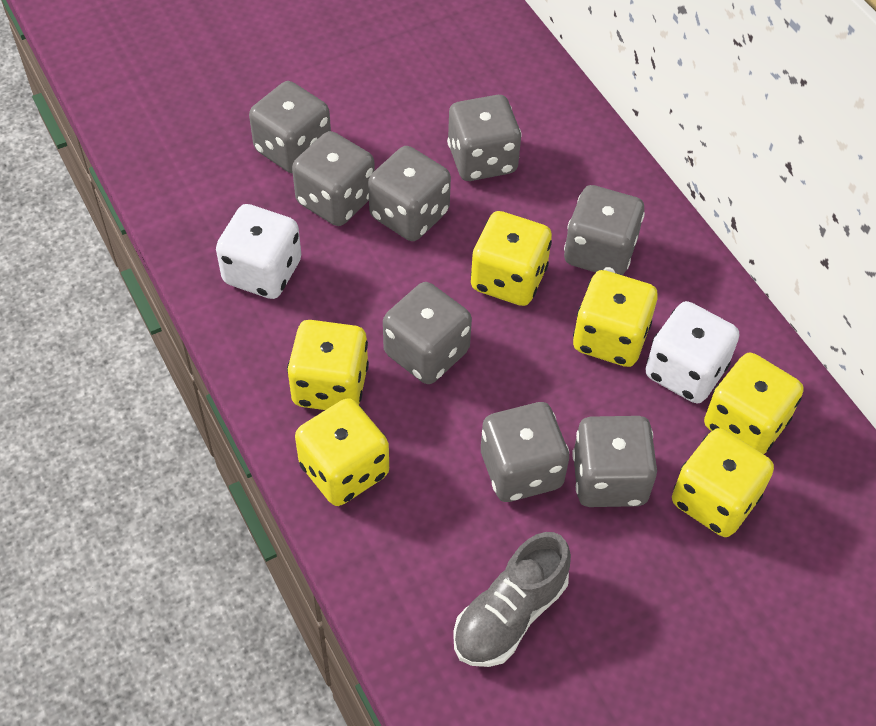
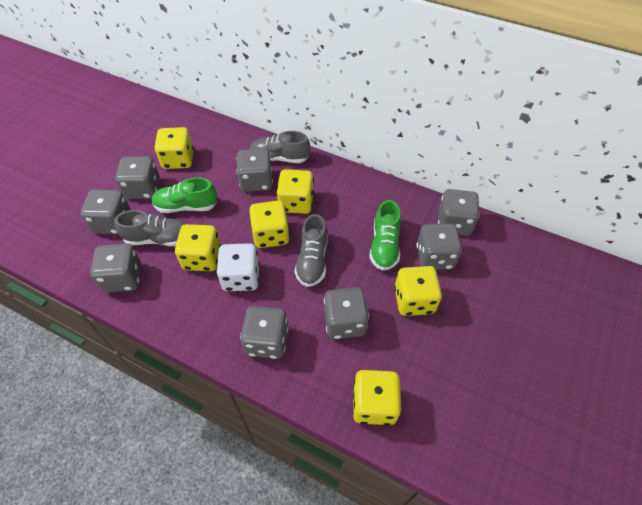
green shoe: 0 -> 2
grey shoe: 1 -> 3
white dice: 2 -> 1

